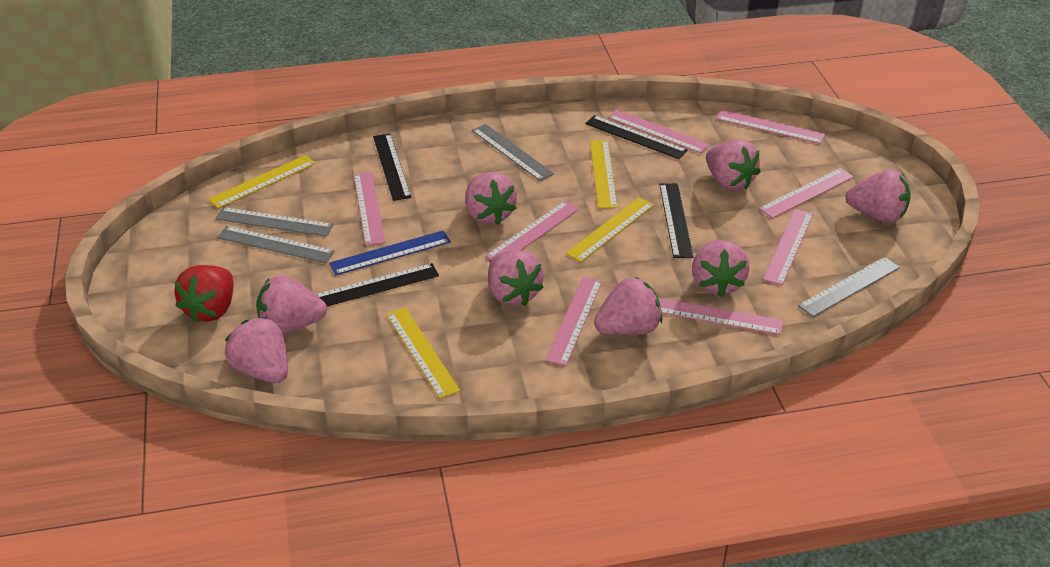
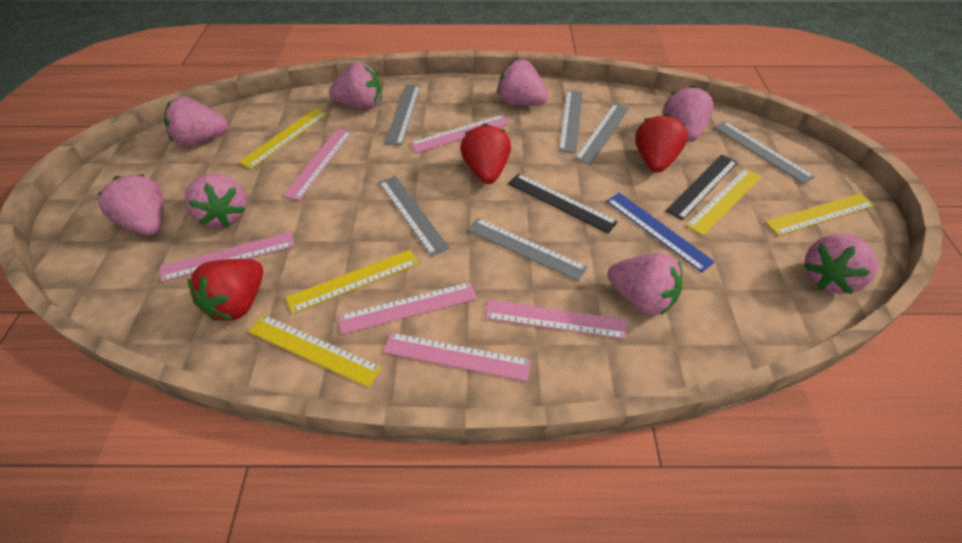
black ruler: 4 -> 2
grey ruler: 4 -> 6
pink ruler: 8 -> 6
red strawberry: 1 -> 3
yellow ruler: 4 -> 5

